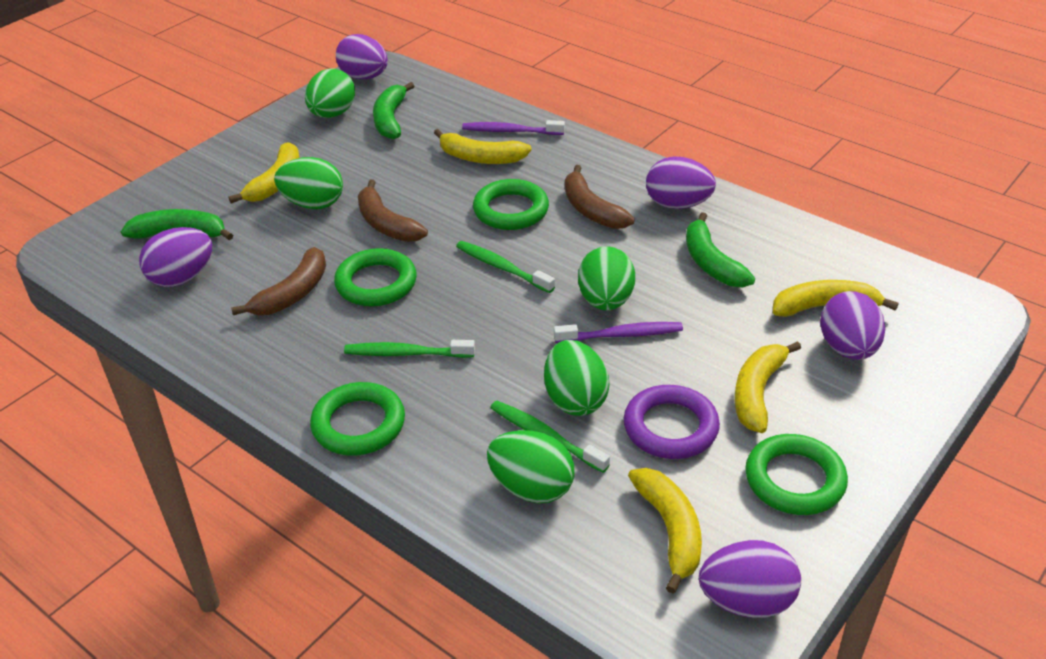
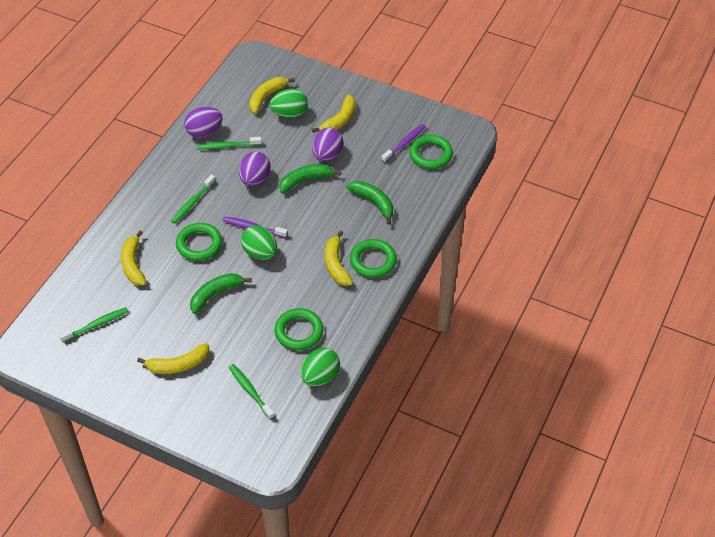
brown banana: 3 -> 0
green egg: 5 -> 3
green toothbrush: 3 -> 4
purple egg: 5 -> 3
purple ring: 1 -> 0

